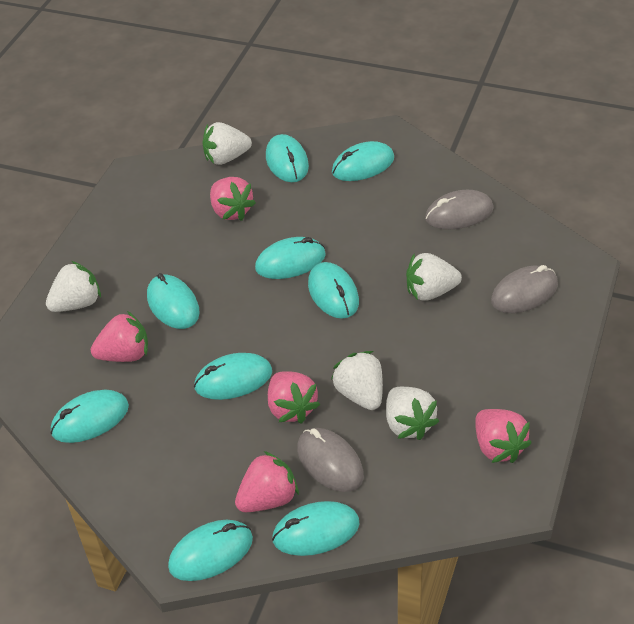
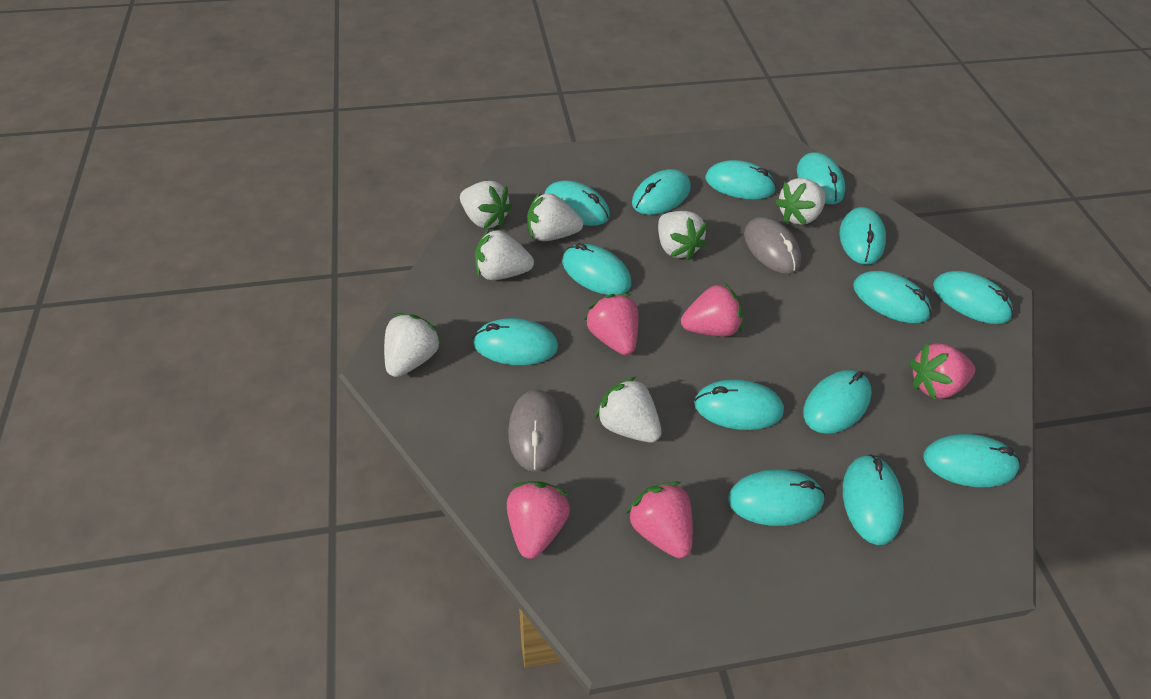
grey mouse: 3 -> 2
turquoise mouse: 9 -> 14
white strawberry: 5 -> 7

